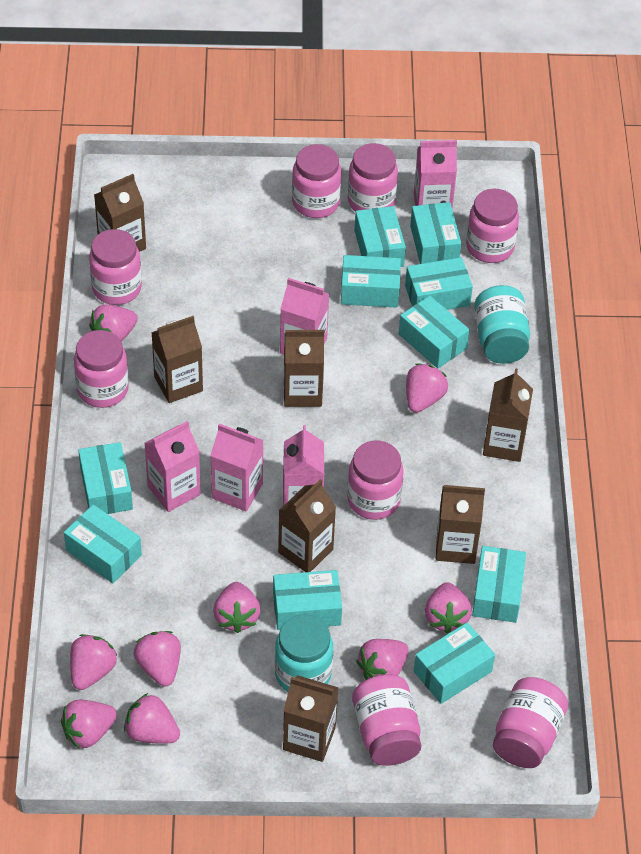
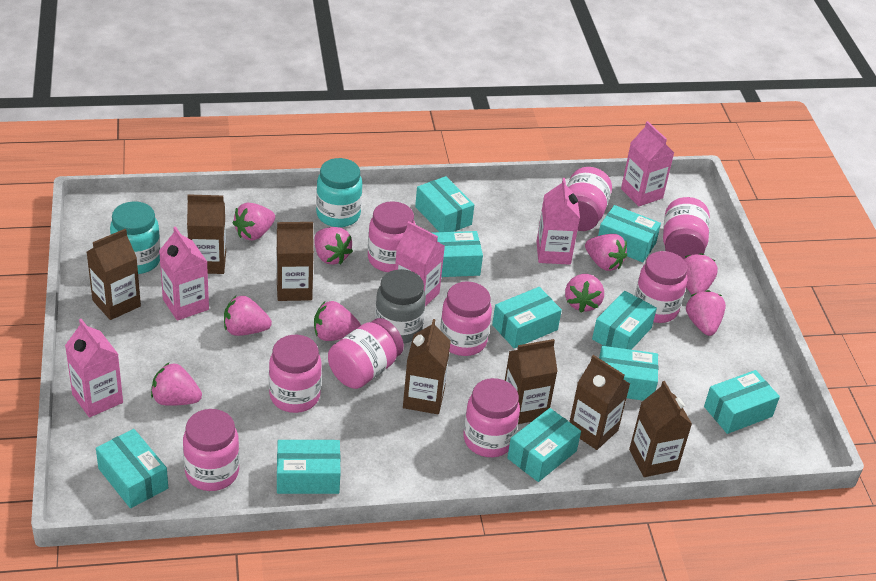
grey jar: 0 -> 1
pink jar: 8 -> 9

